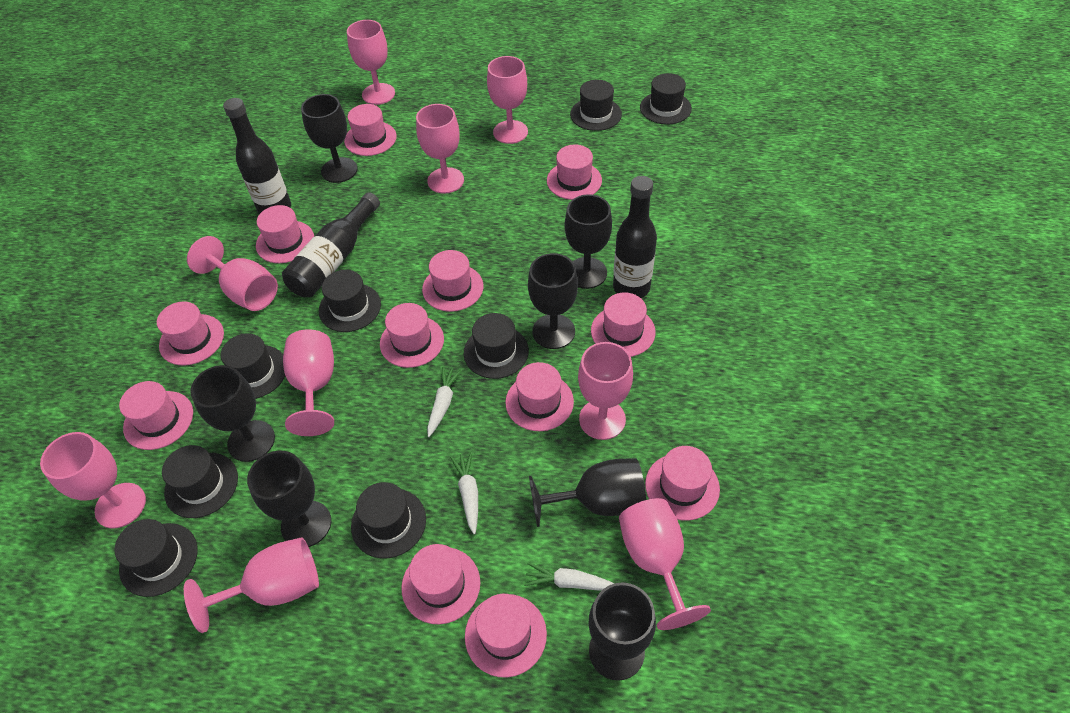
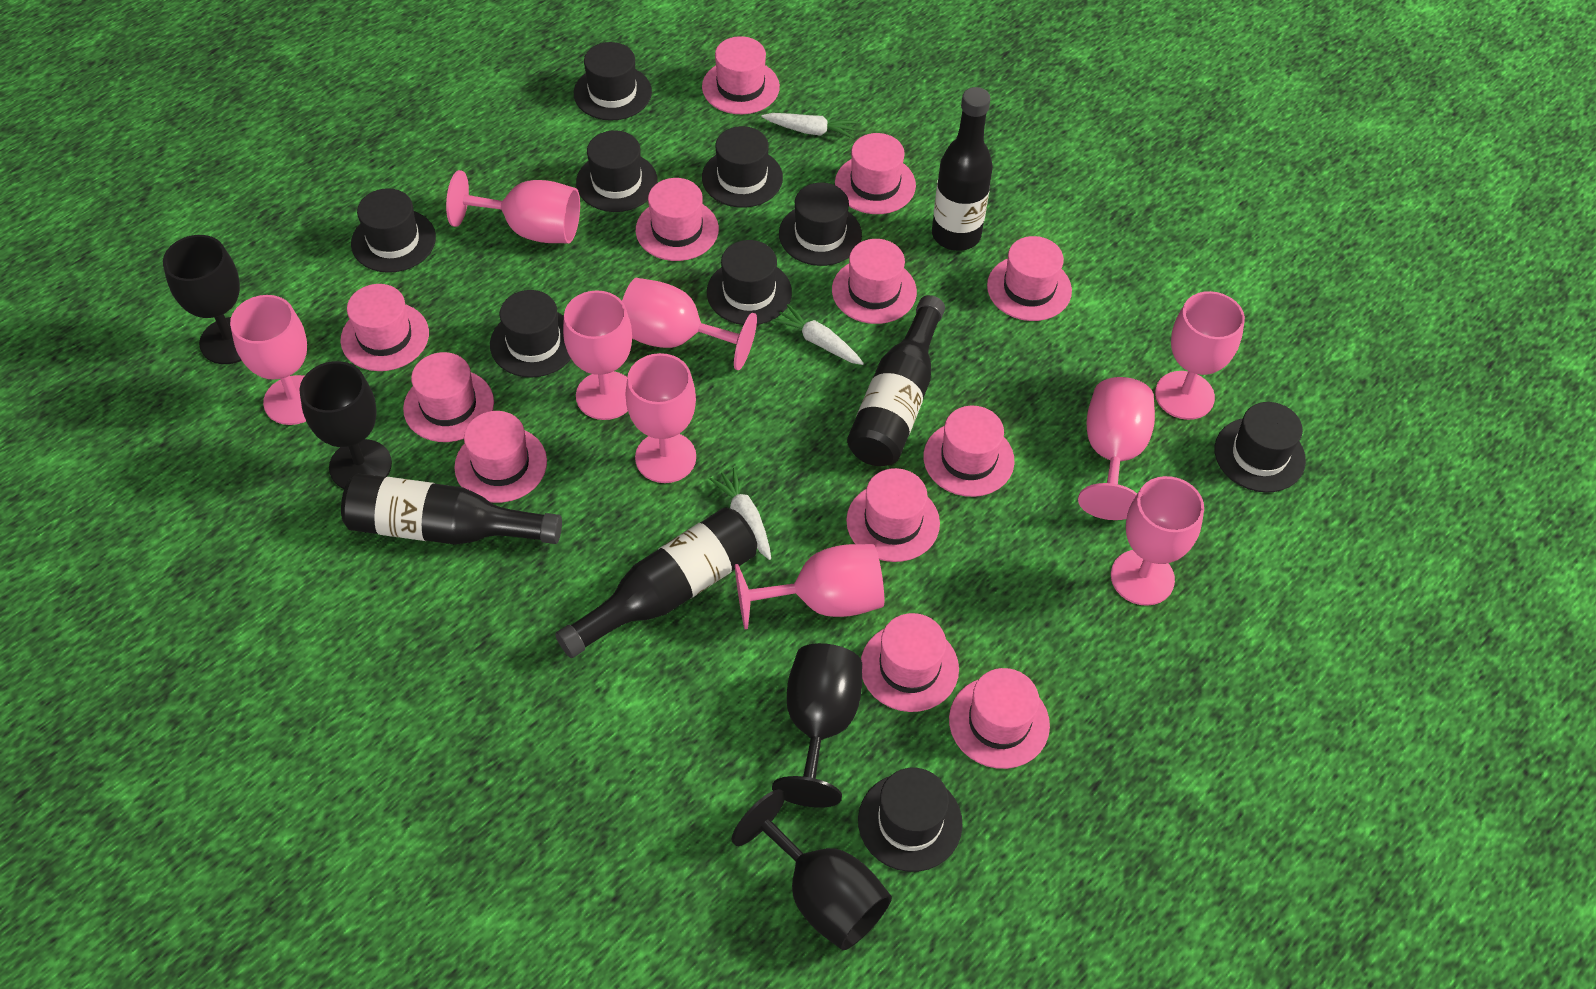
black bottle: 3 -> 4
black goblet: 7 -> 4
black hat: 8 -> 9

